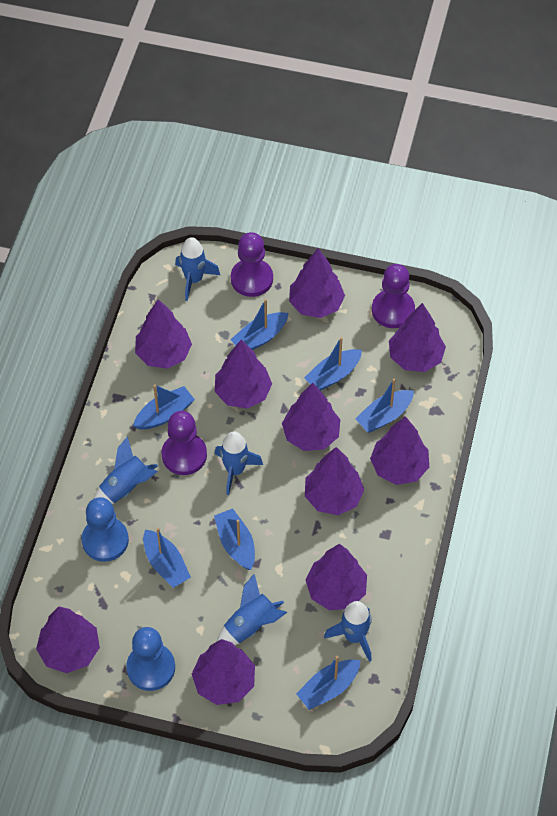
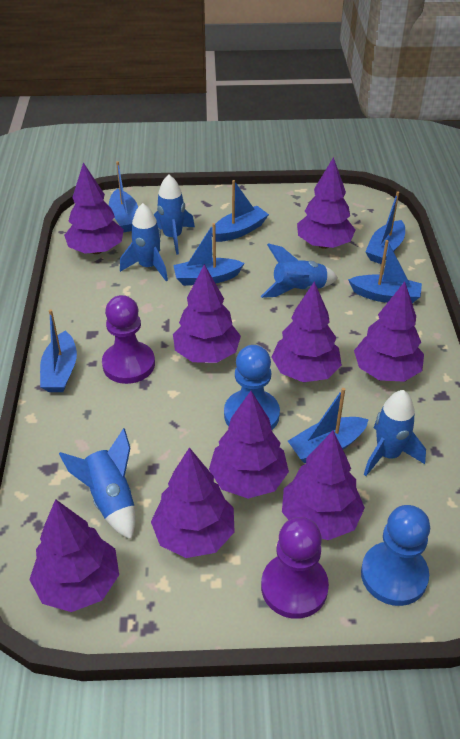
purple pawn: 3 -> 2
purple tree: 10 -> 9

